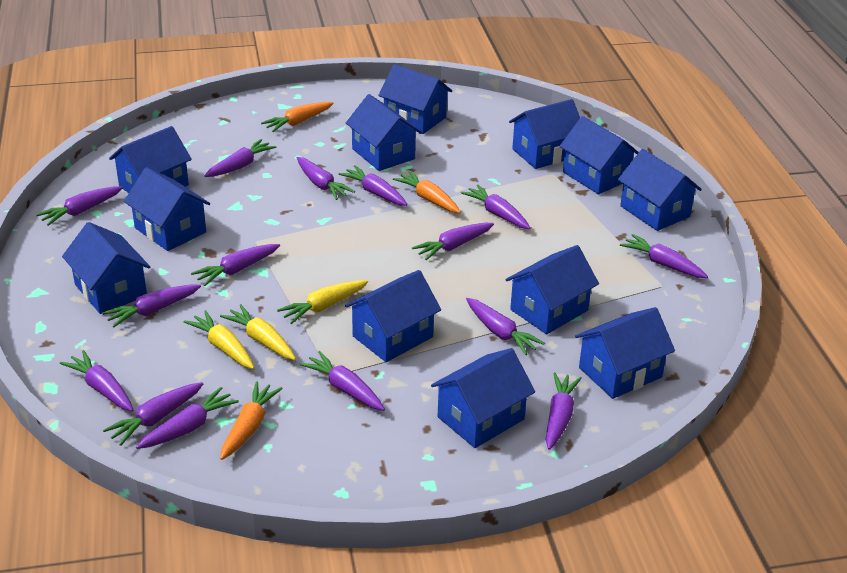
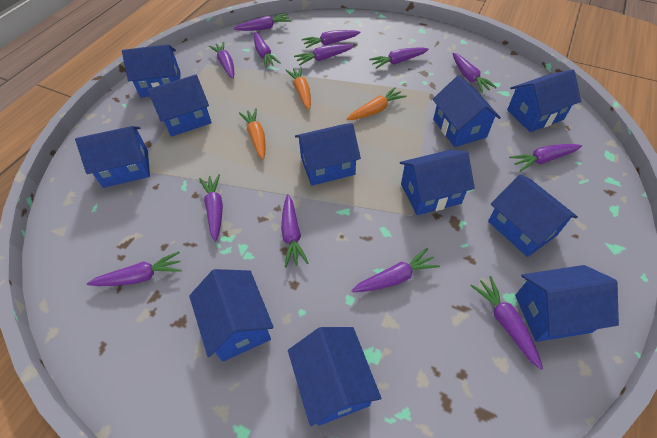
blue house: 12 -> 11
purple carrot: 15 -> 13
yellow carrot: 3 -> 0

